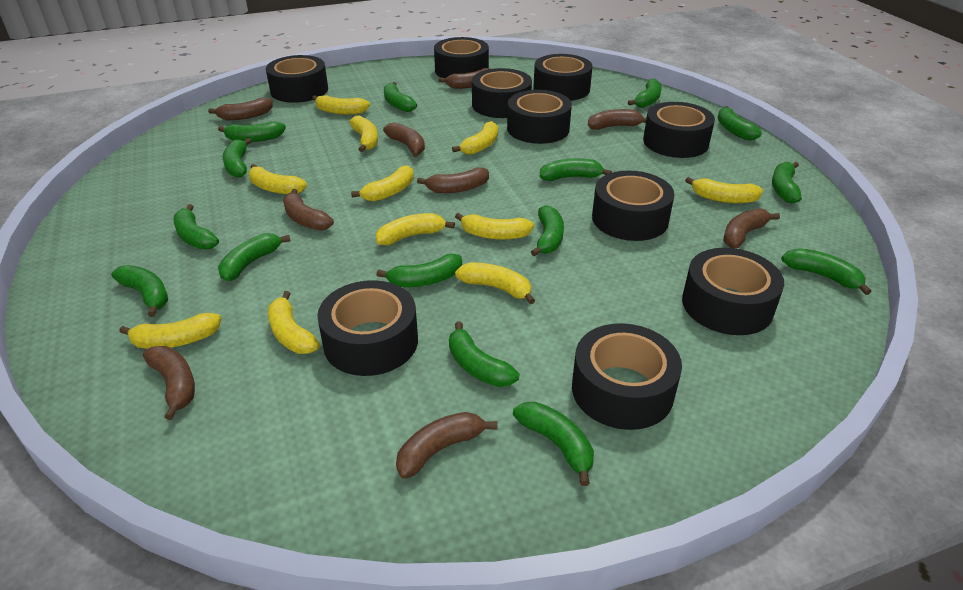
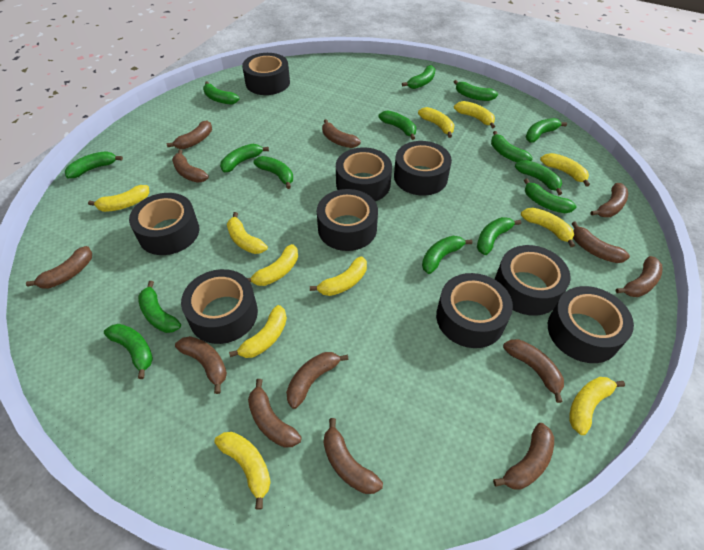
black tape: 10 -> 9
brown banana: 9 -> 13

